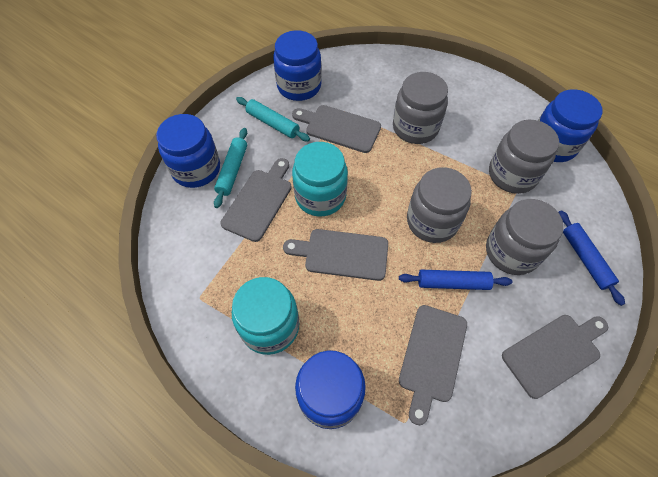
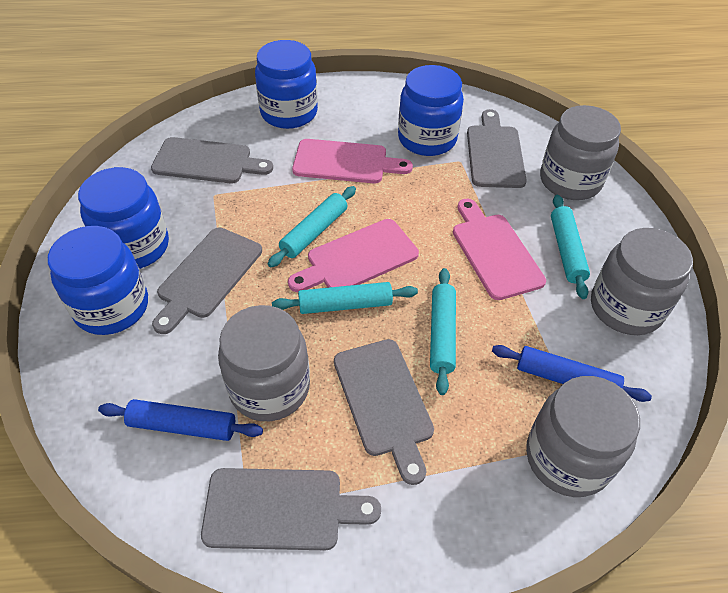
pink cutting board: 0 -> 3
turquoise jar: 2 -> 0
turquoise rolling pin: 2 -> 4

